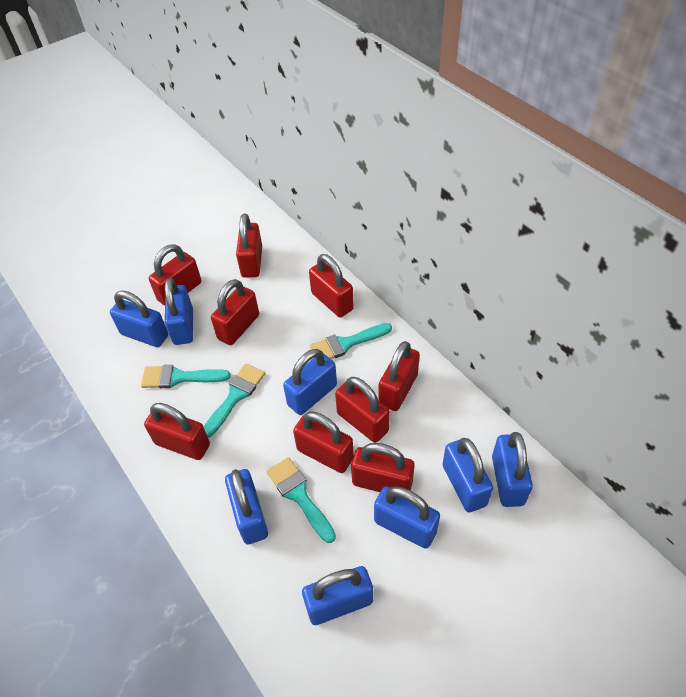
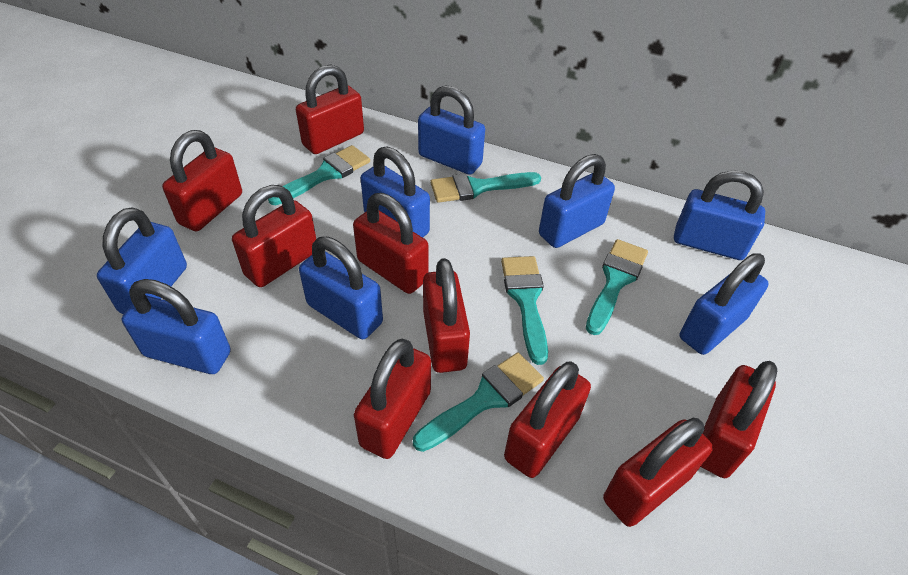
turquoise brush: 4 -> 5

